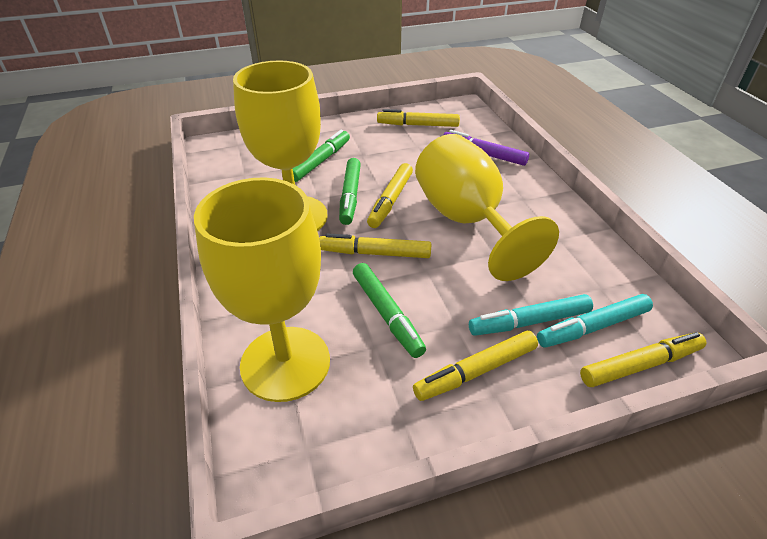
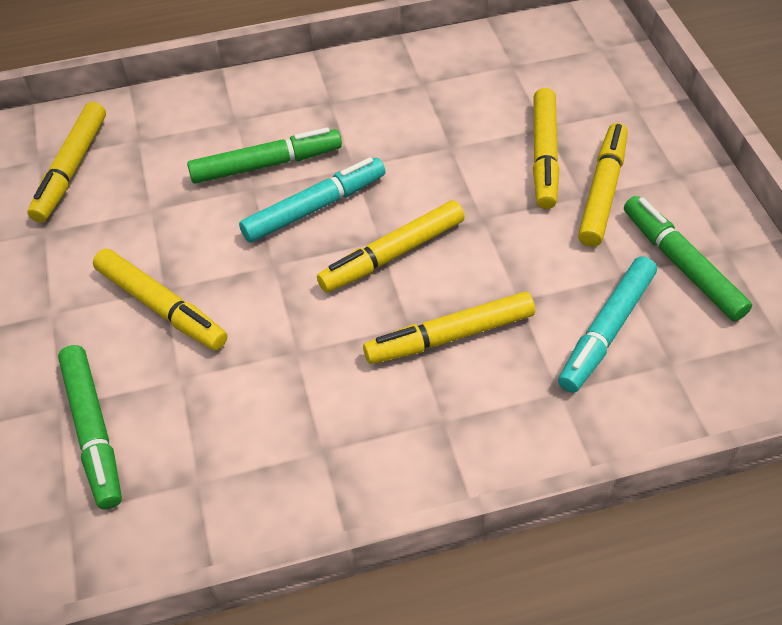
purple marker: 1 -> 0
yellow goblet: 3 -> 0
yellow marker: 5 -> 6

